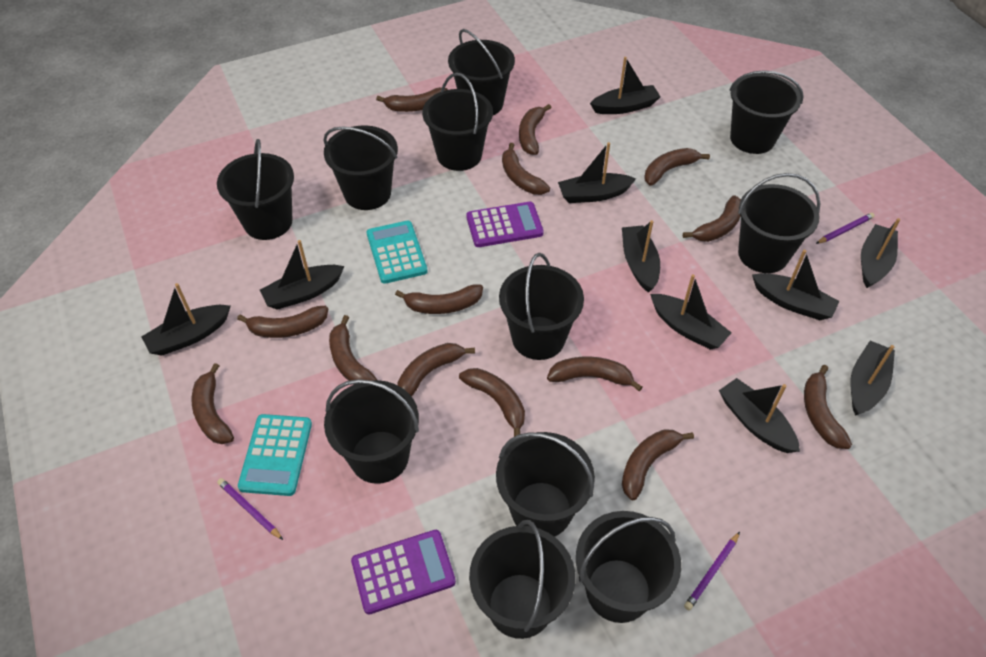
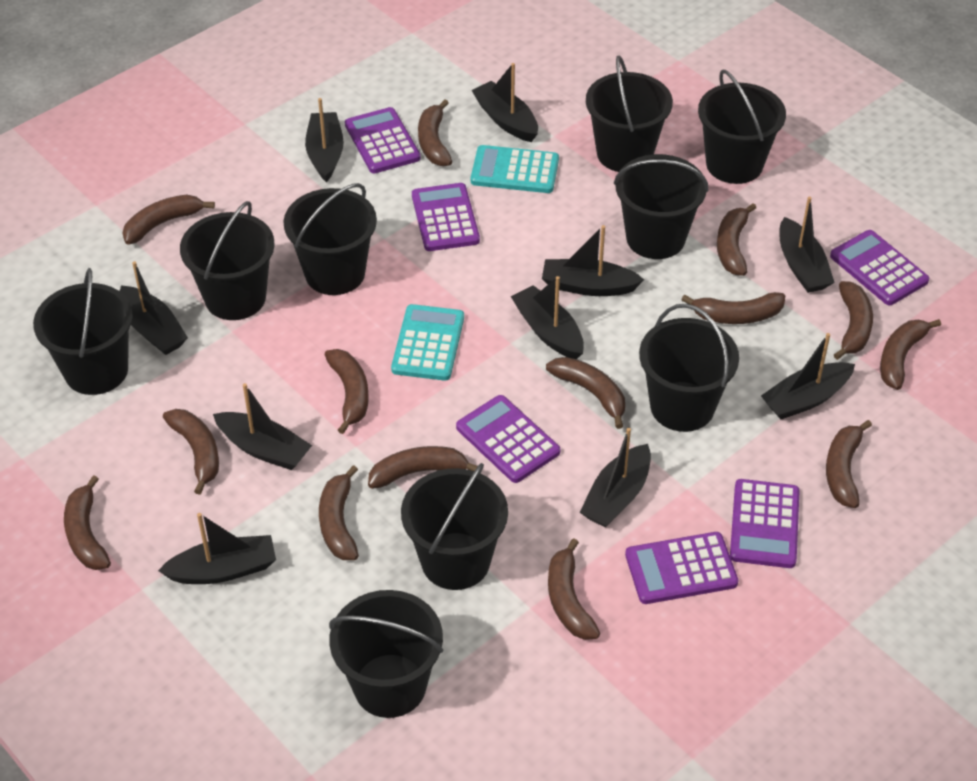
black bucket: 11 -> 9
purple calculator: 2 -> 6
purple pencil: 3 -> 0

